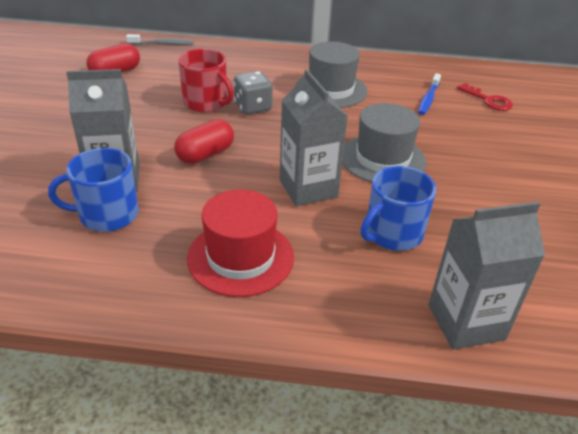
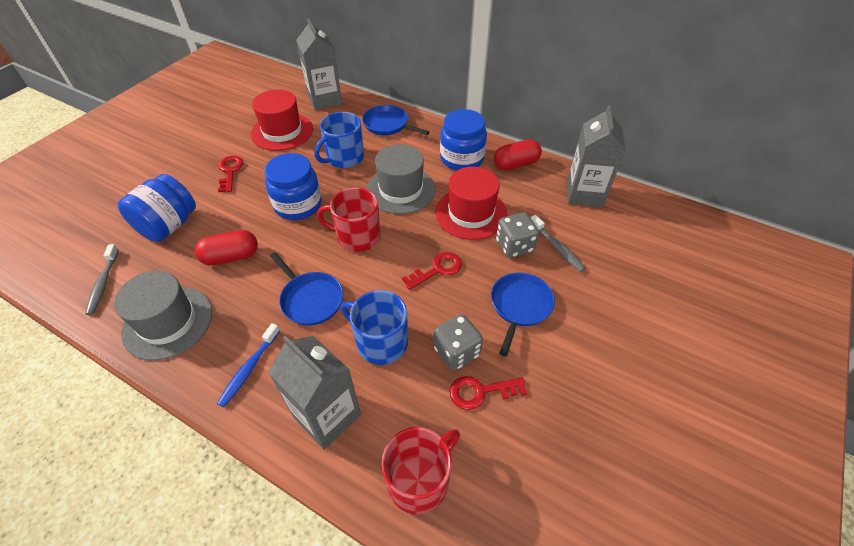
blue jar: 0 -> 3
blue pan: 0 -> 3
grey dice: 1 -> 2
grey toothbrush: 1 -> 2
red hat: 1 -> 2
red key: 1 -> 3
red mug: 1 -> 2

